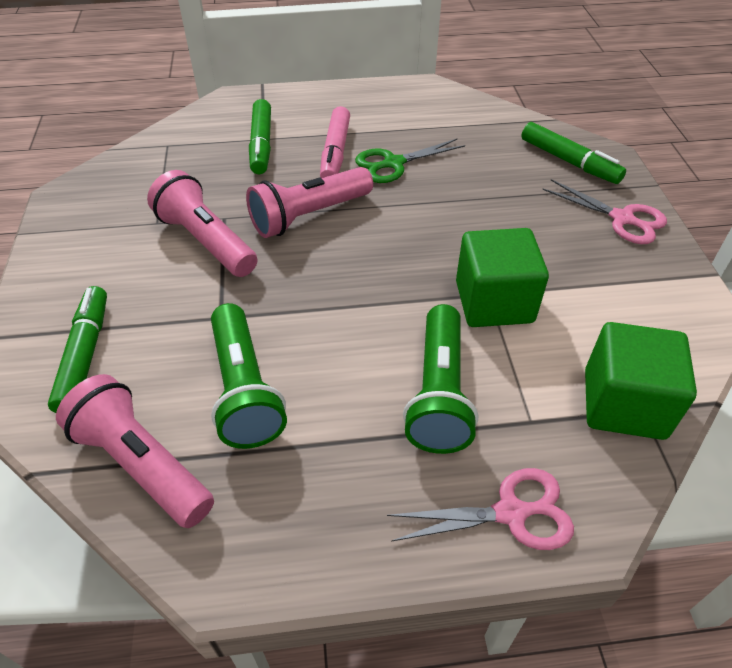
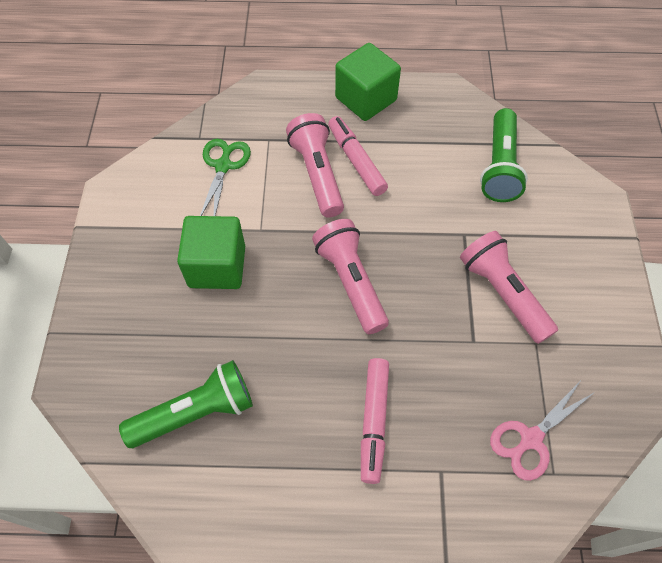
green marker: 3 -> 0
pink marker: 1 -> 2
pink scissors: 2 -> 1

